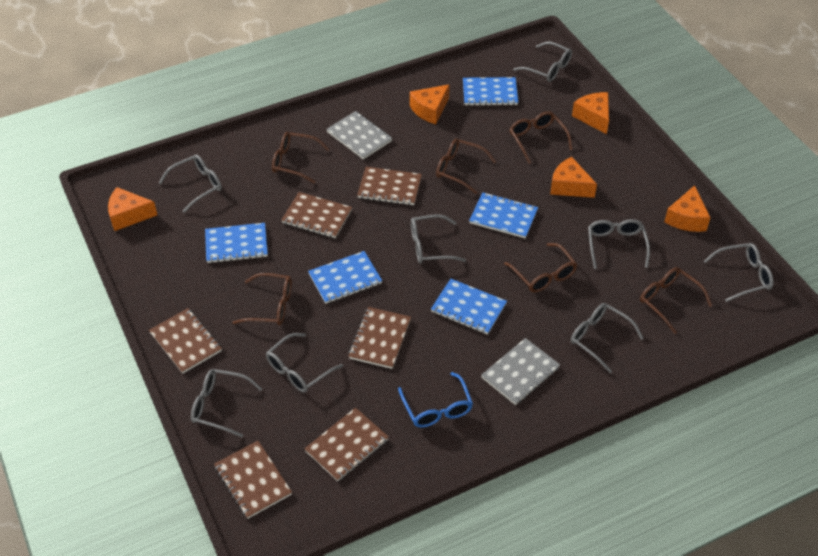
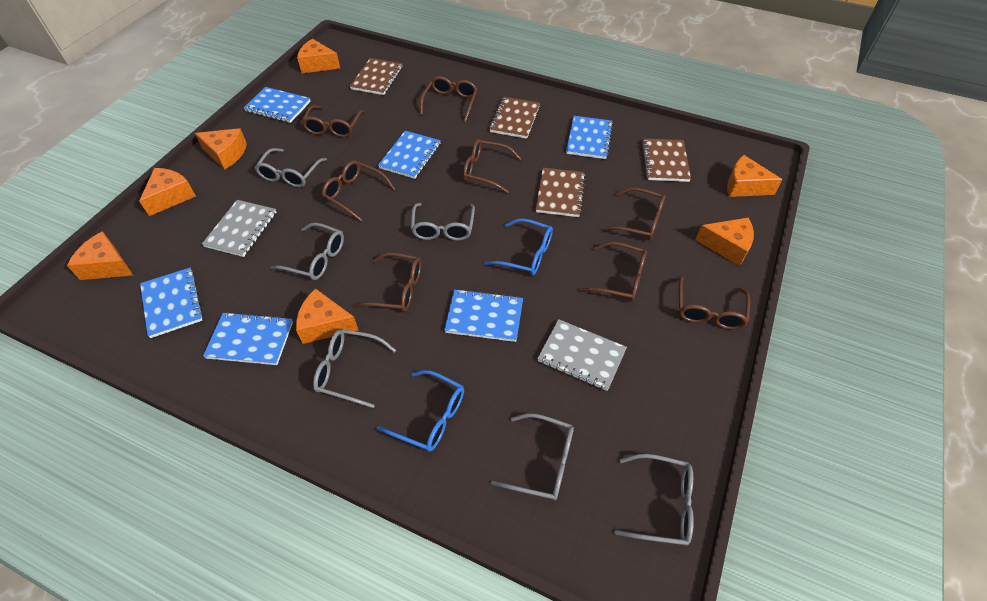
blue glasses: 1 -> 2
blue notebook: 5 -> 6
brown glasses: 6 -> 8
brown notebook: 6 -> 4
grey glasses: 8 -> 6
orange cheese: 5 -> 7

